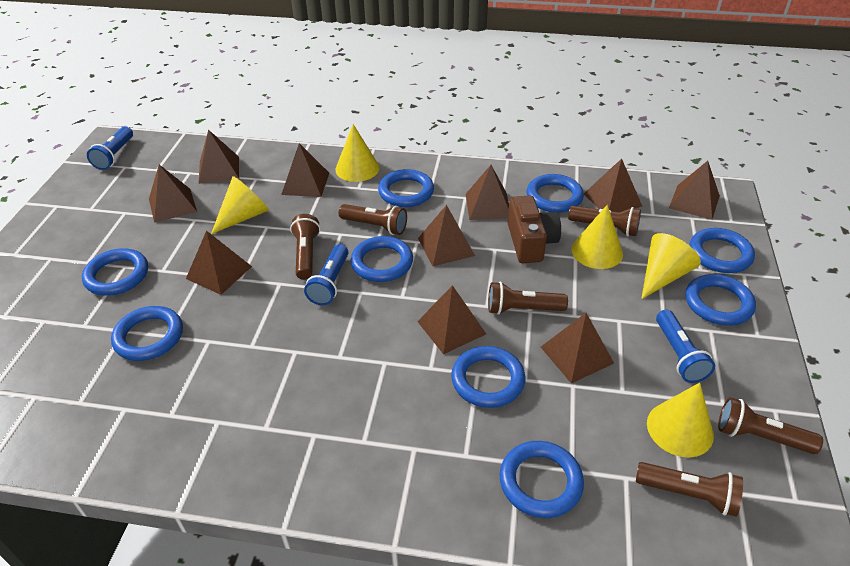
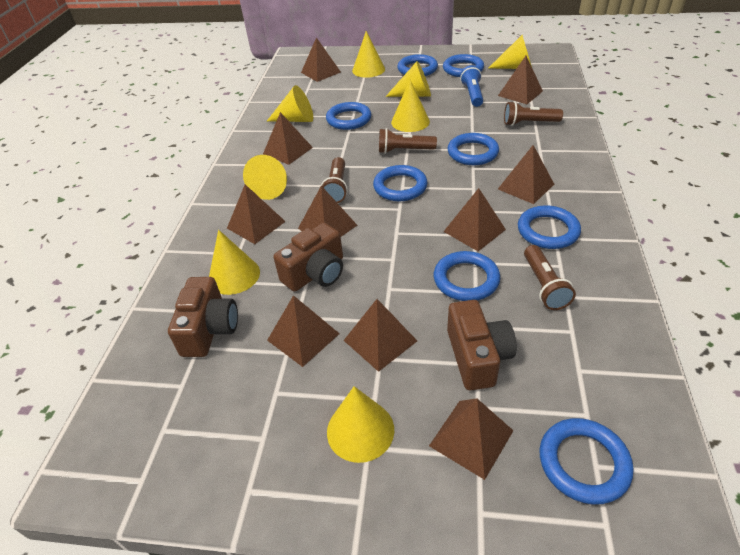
blue flashlight: 3 -> 1
blue ring: 9 -> 8
brown camera: 1 -> 3
brown flashlight: 6 -> 4
yellow cone: 5 -> 8

